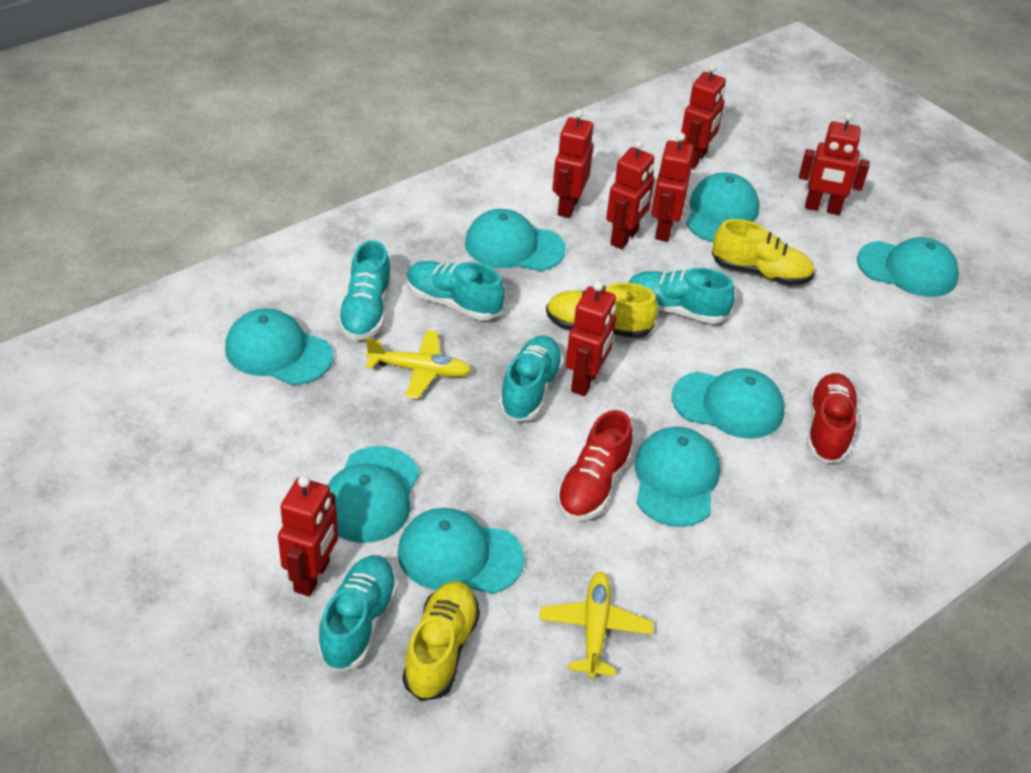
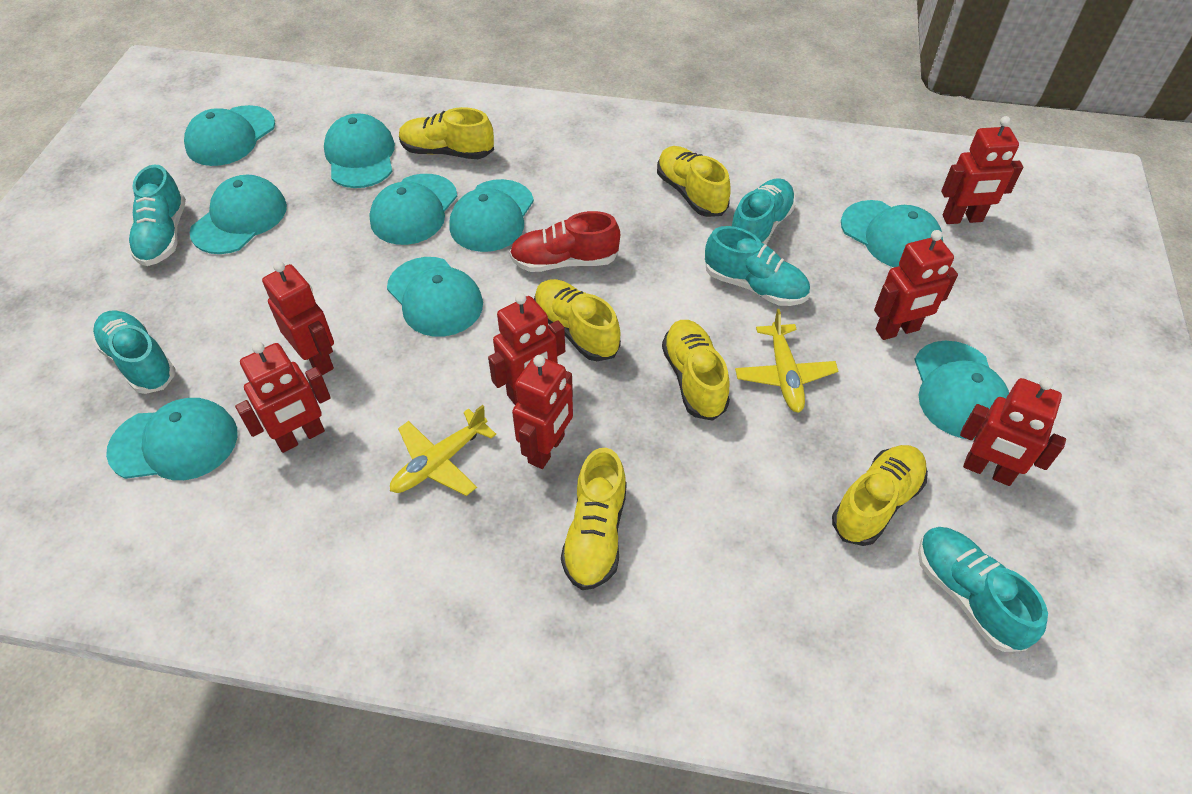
red shoe: 2 -> 1
turquoise cap: 8 -> 9
yellow shoe: 3 -> 6

